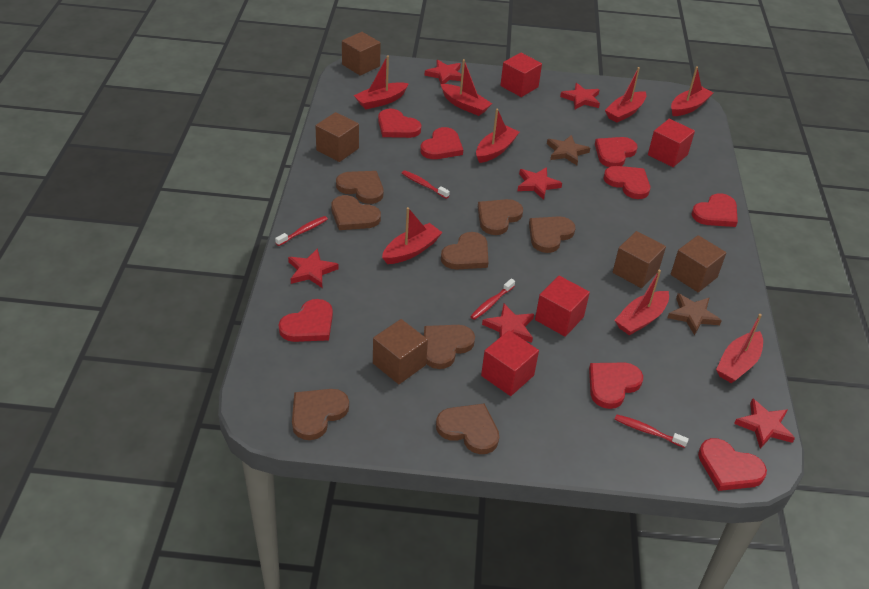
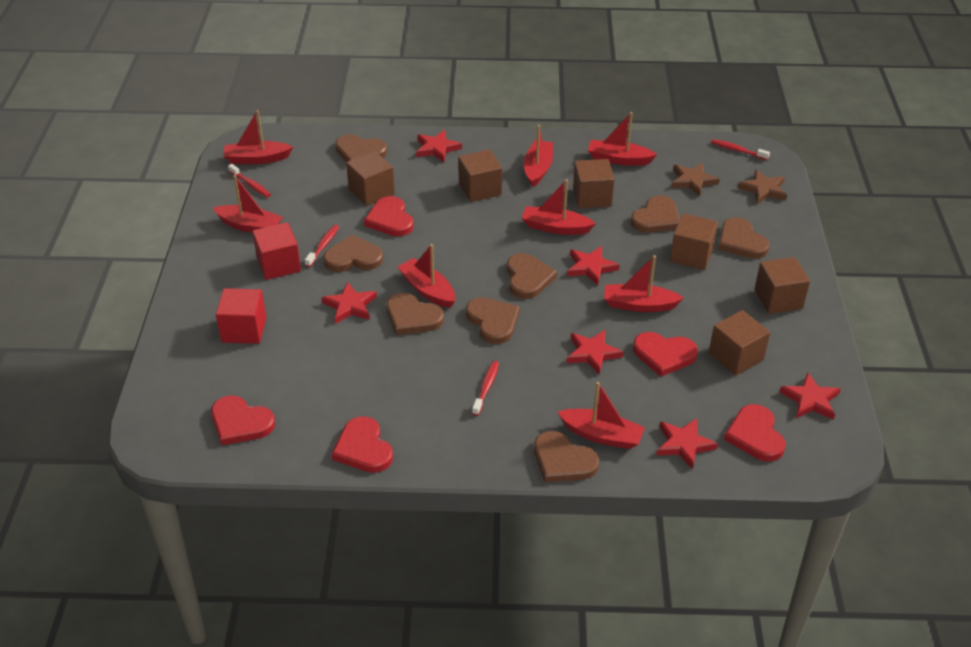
brown cube: 5 -> 6
red cube: 4 -> 2
red heart: 8 -> 5

